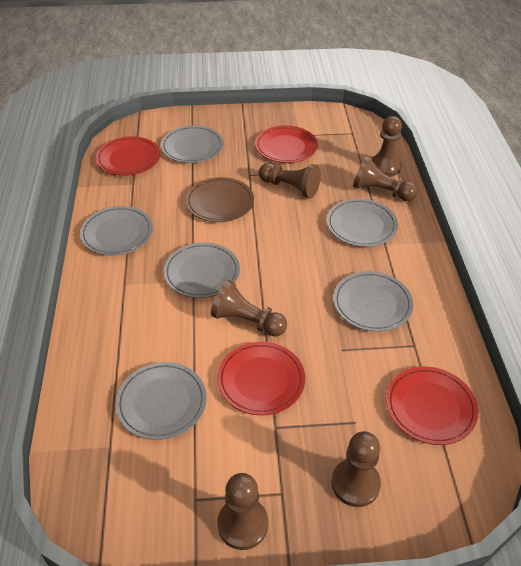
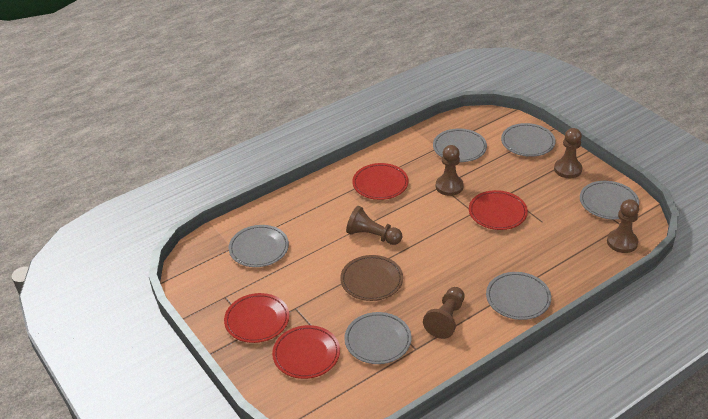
brown pawn: 6 -> 5

